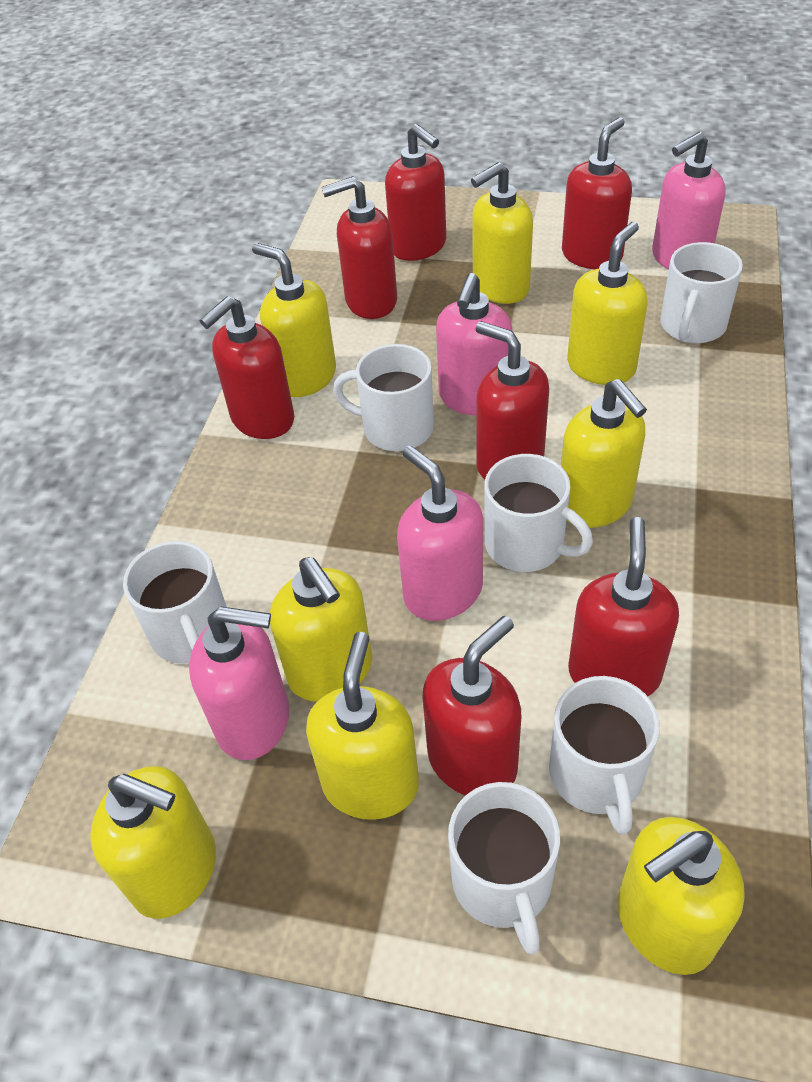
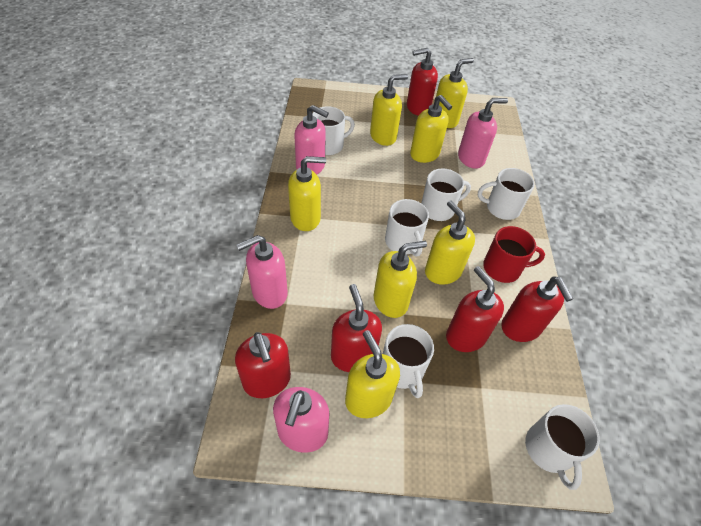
red mug: 0 -> 1
red soap dispenser: 7 -> 5
yellow soap dispenser: 8 -> 7

